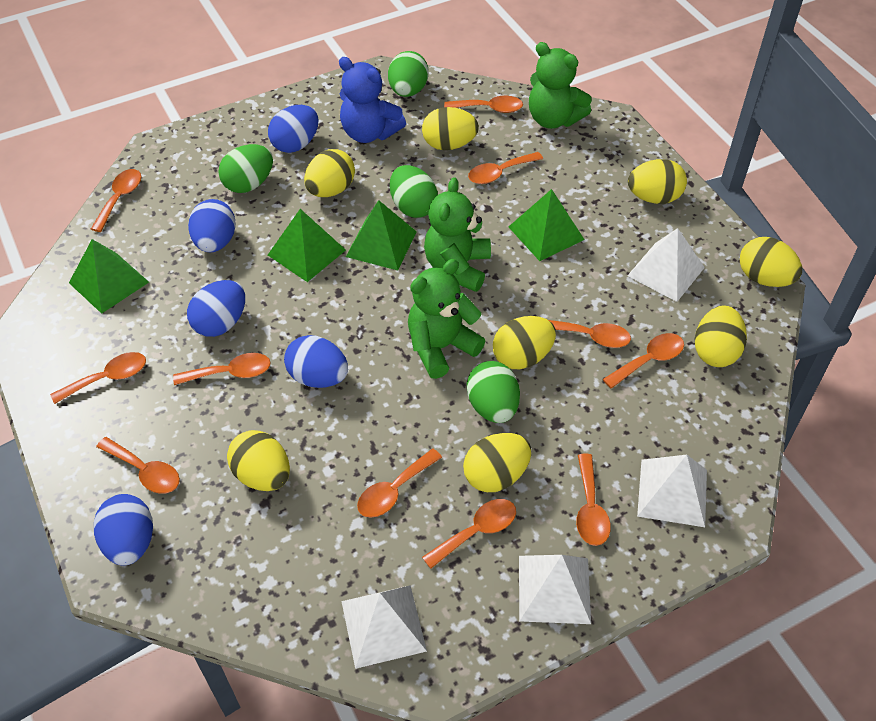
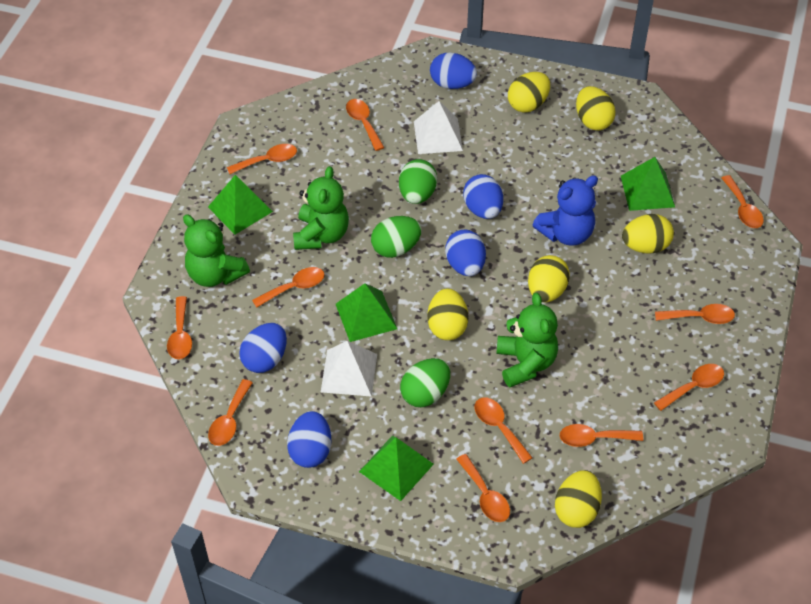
green egg: 4 -> 3
white pyramid: 4 -> 2
yellow egg: 8 -> 6

